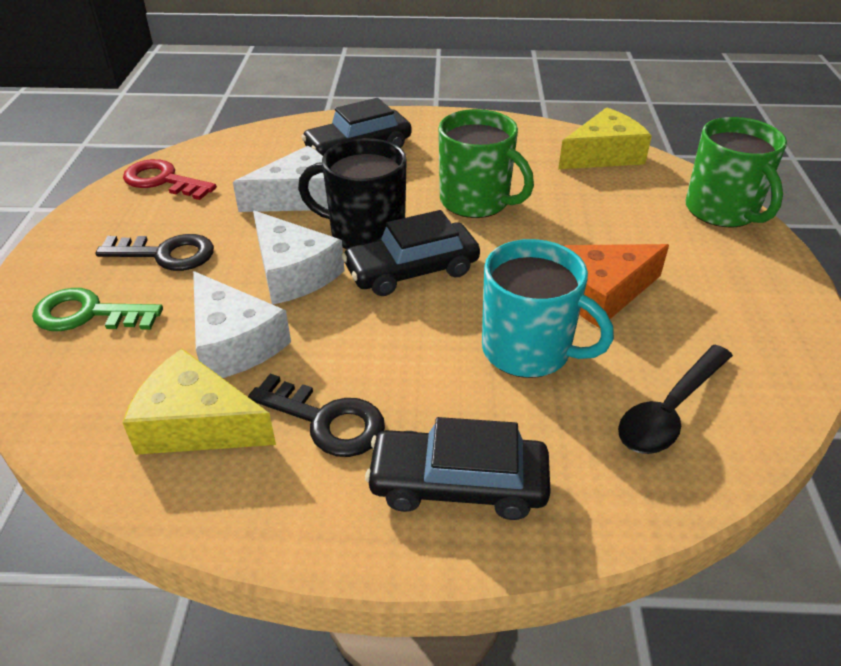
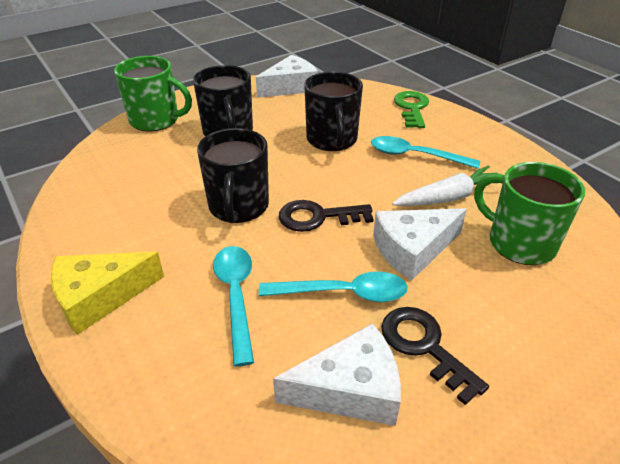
black car: 3 -> 0
black mug: 1 -> 3
black spoon: 1 -> 0
orange cheese: 1 -> 0
red key: 1 -> 0
turquoise mug: 1 -> 0
turquoise spoon: 0 -> 3
white carrot: 0 -> 1
yellow cheese: 2 -> 1

